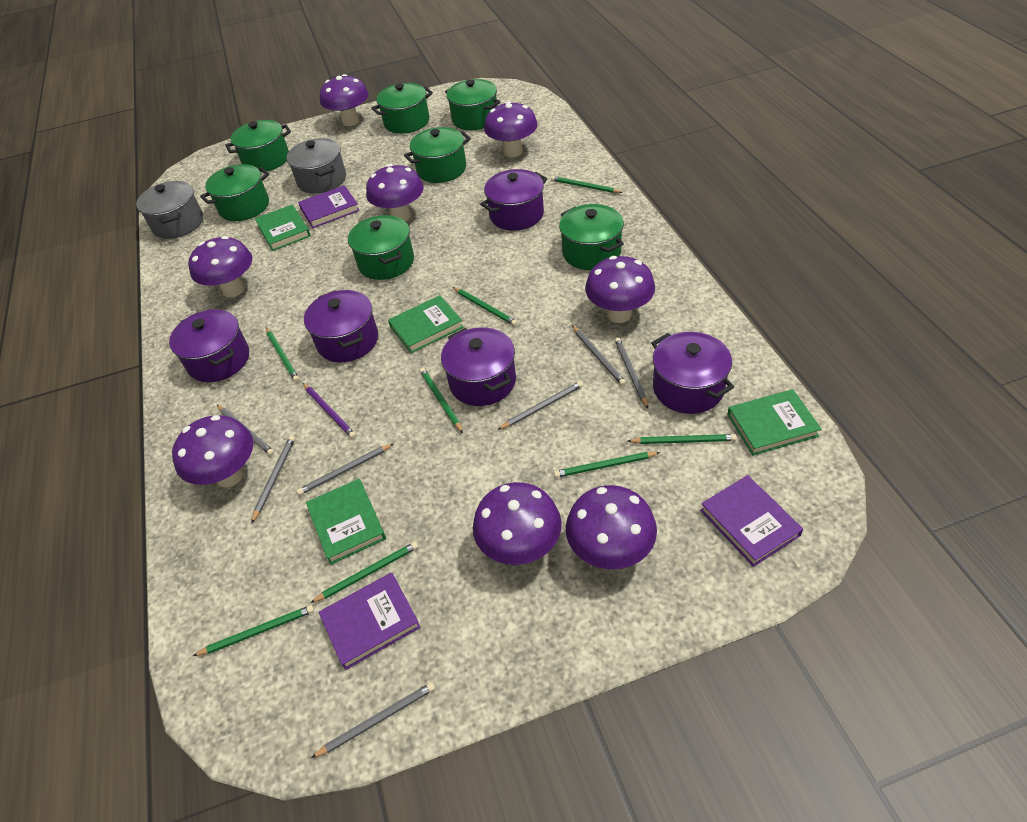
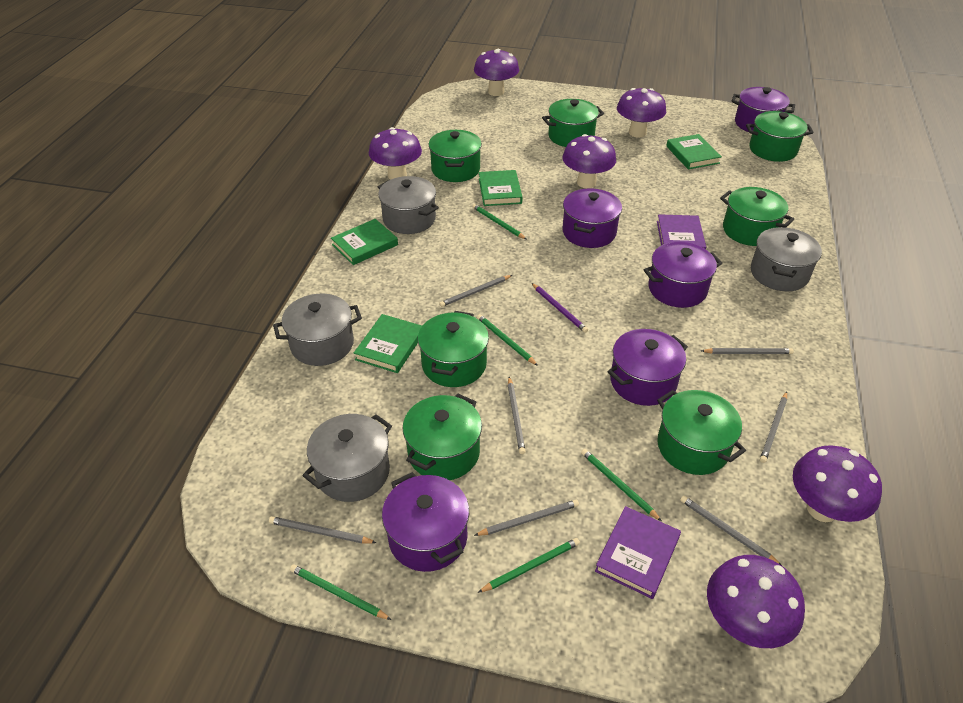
green pencil: 8 -> 5
grey pot: 2 -> 4
purple book: 3 -> 2
purple mushroom: 8 -> 6

